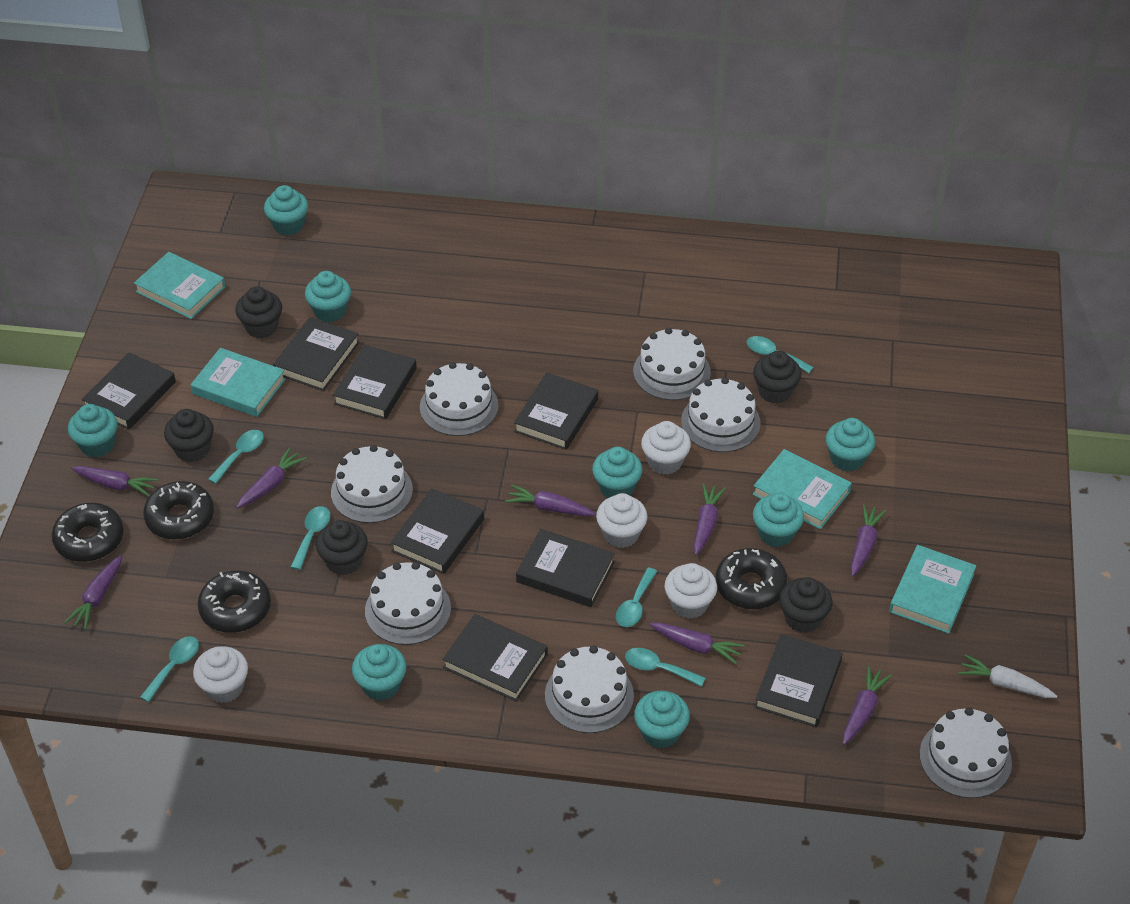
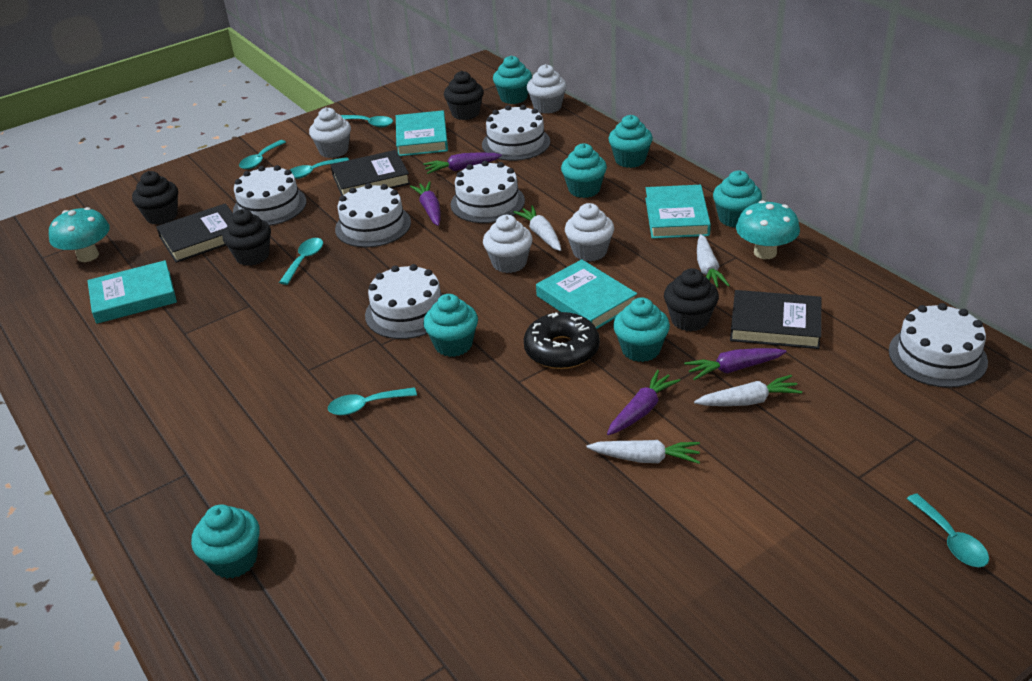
black book: 8 -> 3
black cupcake: 5 -> 4
black donut: 4 -> 1
purple carrot: 8 -> 4
turquoise cupcake: 8 -> 7
turquoise mushroom: 0 -> 2
white cake: 7 -> 6
white carrot: 1 -> 4

